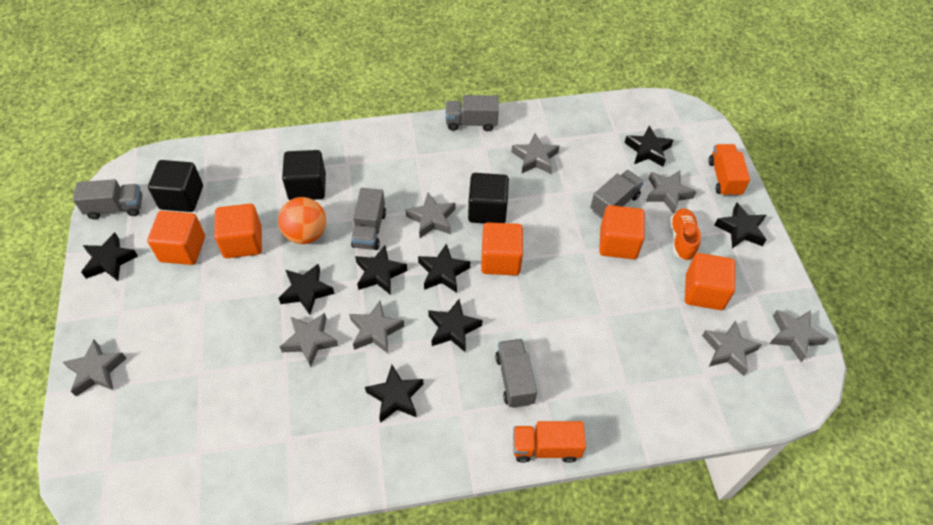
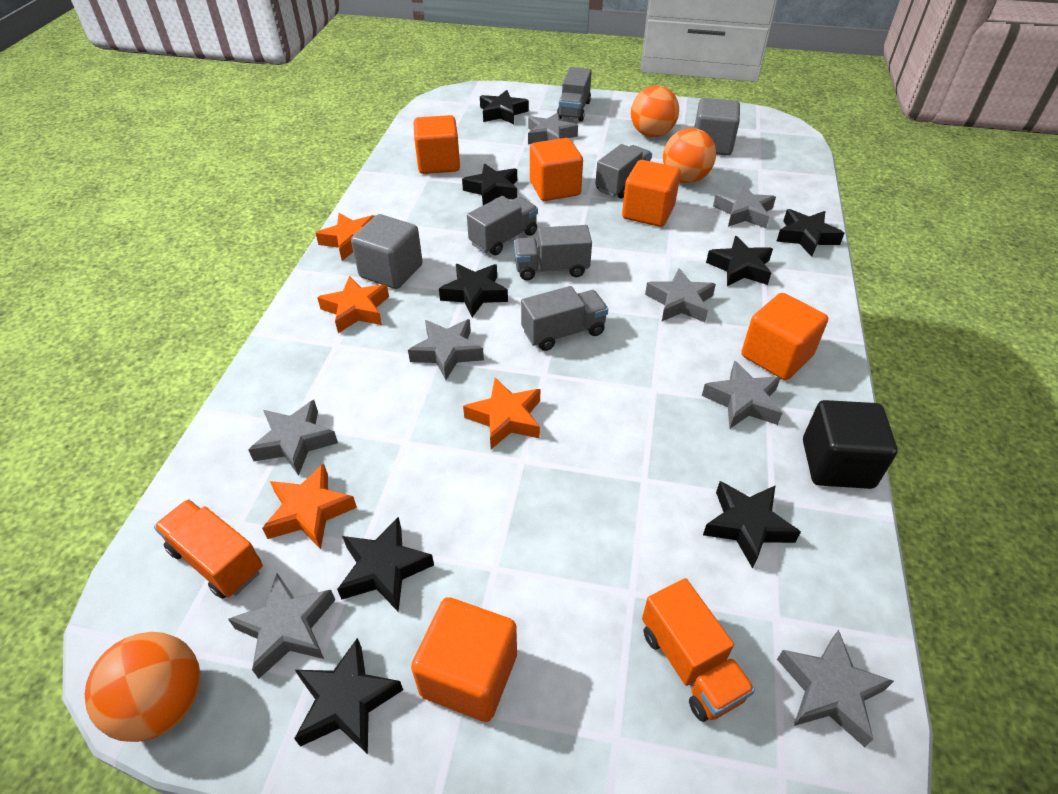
black cube: 3 -> 1
grey cube: 0 -> 2
orange ball: 1 -> 3
orange shoe: 1 -> 0
orange star: 0 -> 4

